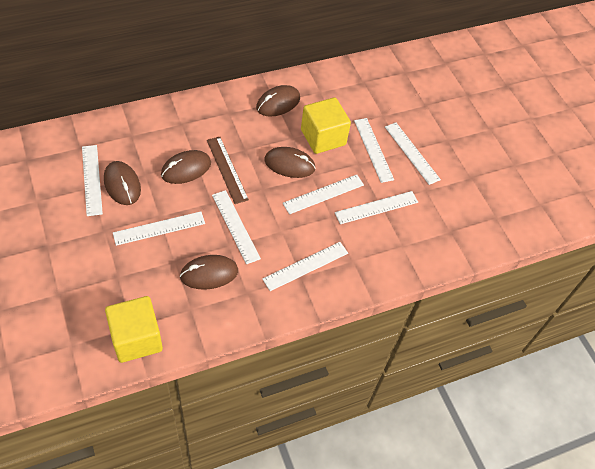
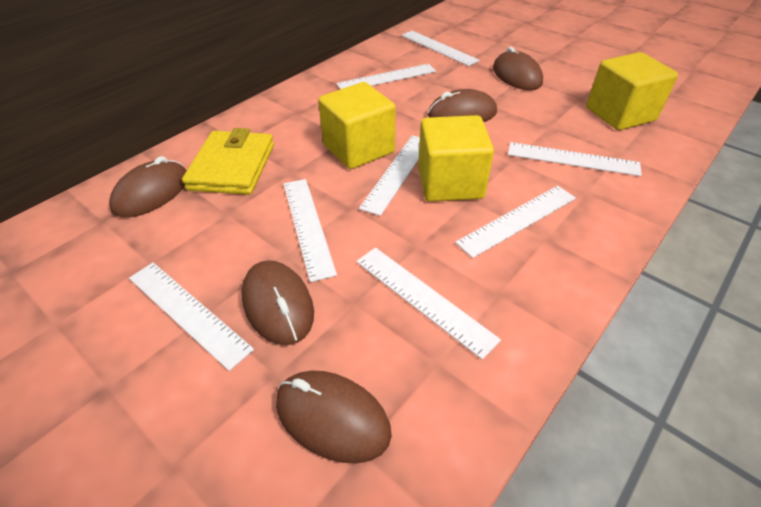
brown ruler: 1 -> 0
yellow cube: 2 -> 3
yellow wallet: 0 -> 1

